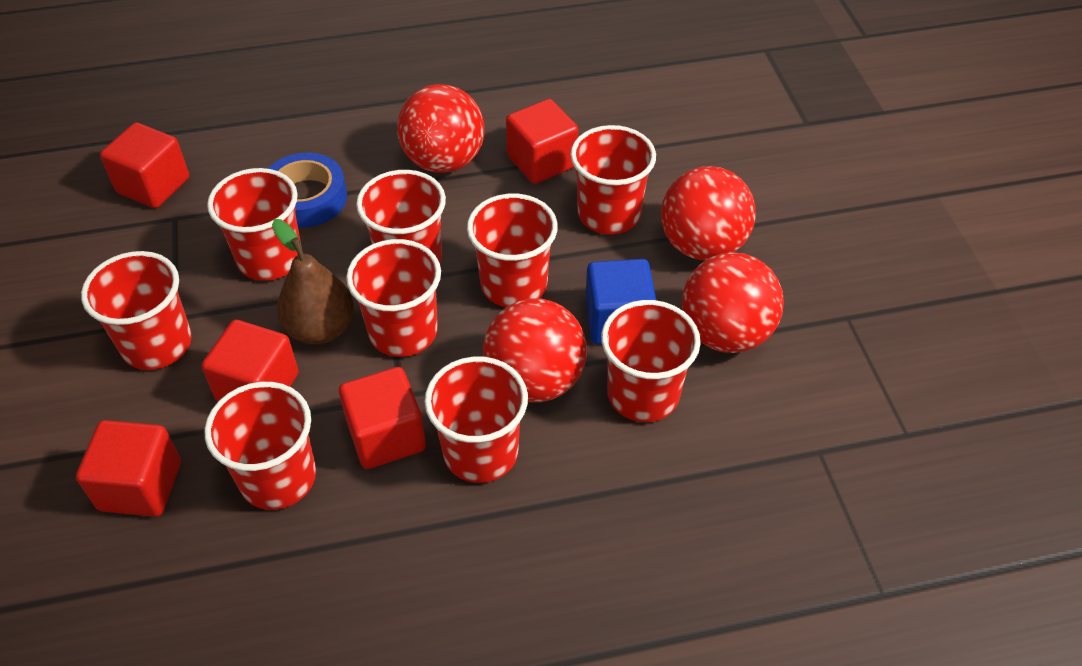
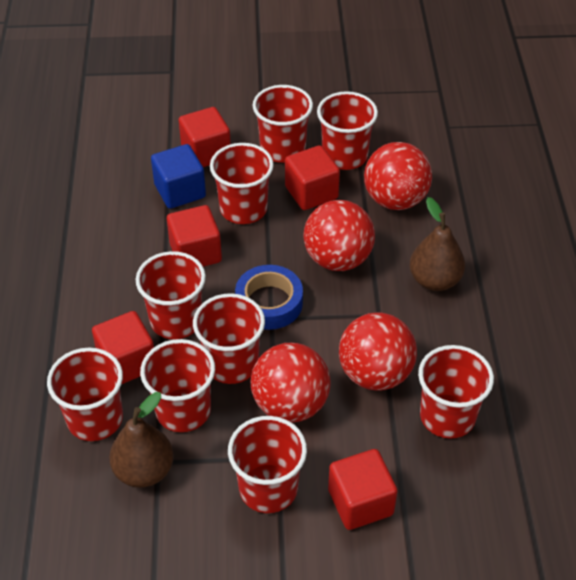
brown pear: 1 -> 2

